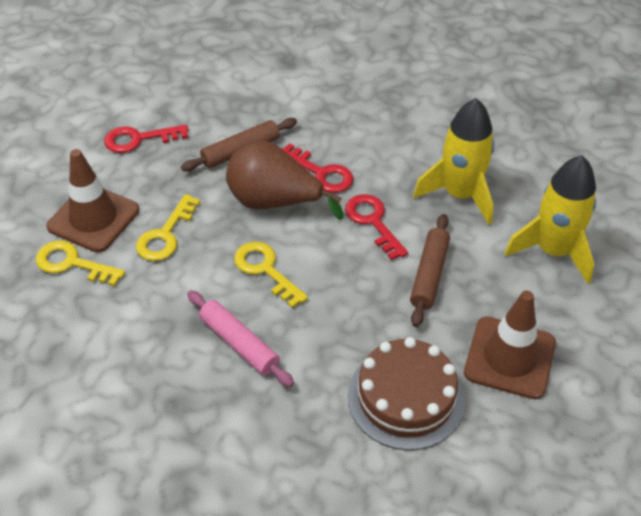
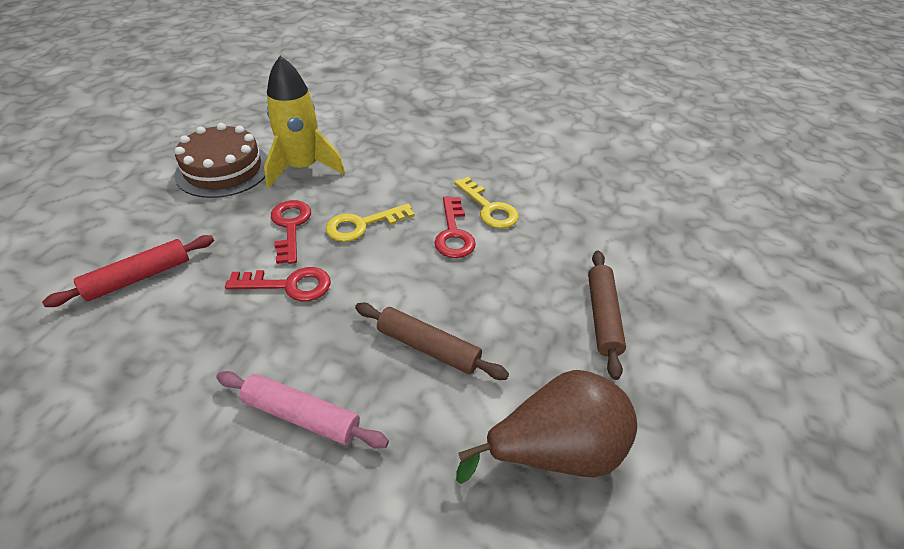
brown traffic cone: 2 -> 0
red rolling pin: 0 -> 1
yellow key: 3 -> 2
yellow rocket: 2 -> 1

